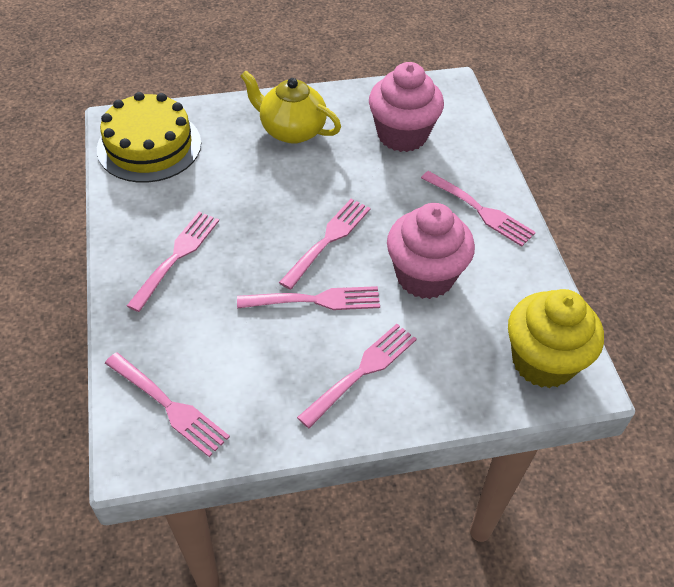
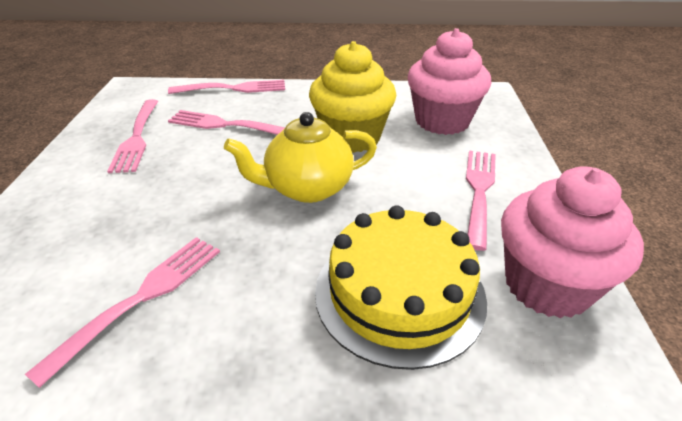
pink fork: 6 -> 5

